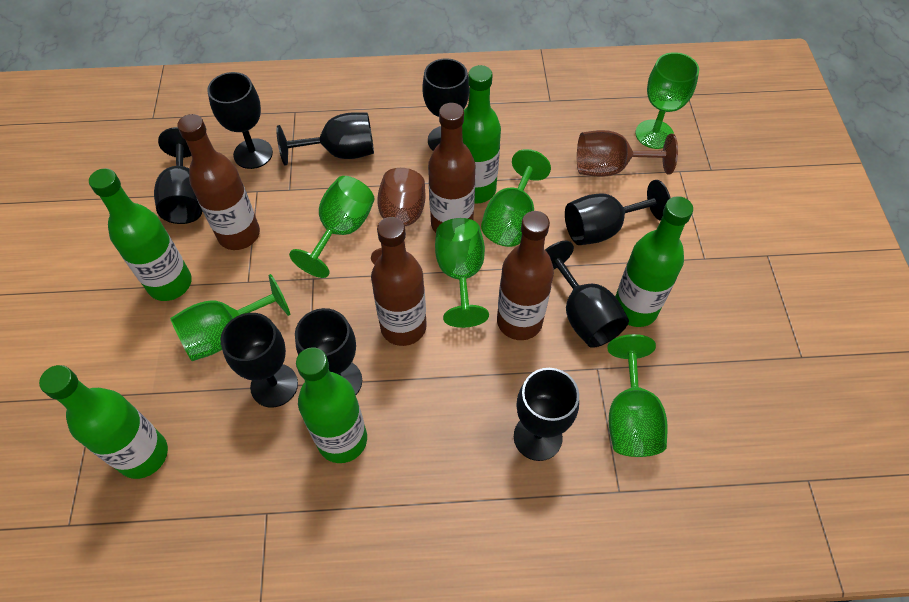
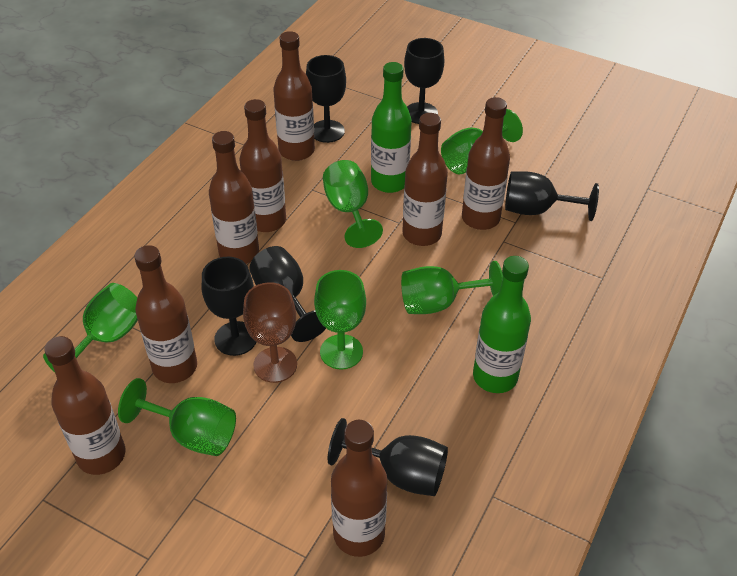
black goblet: 9 -> 6
brown bottle: 4 -> 8
brown goblet: 2 -> 1
green bottle: 5 -> 2

